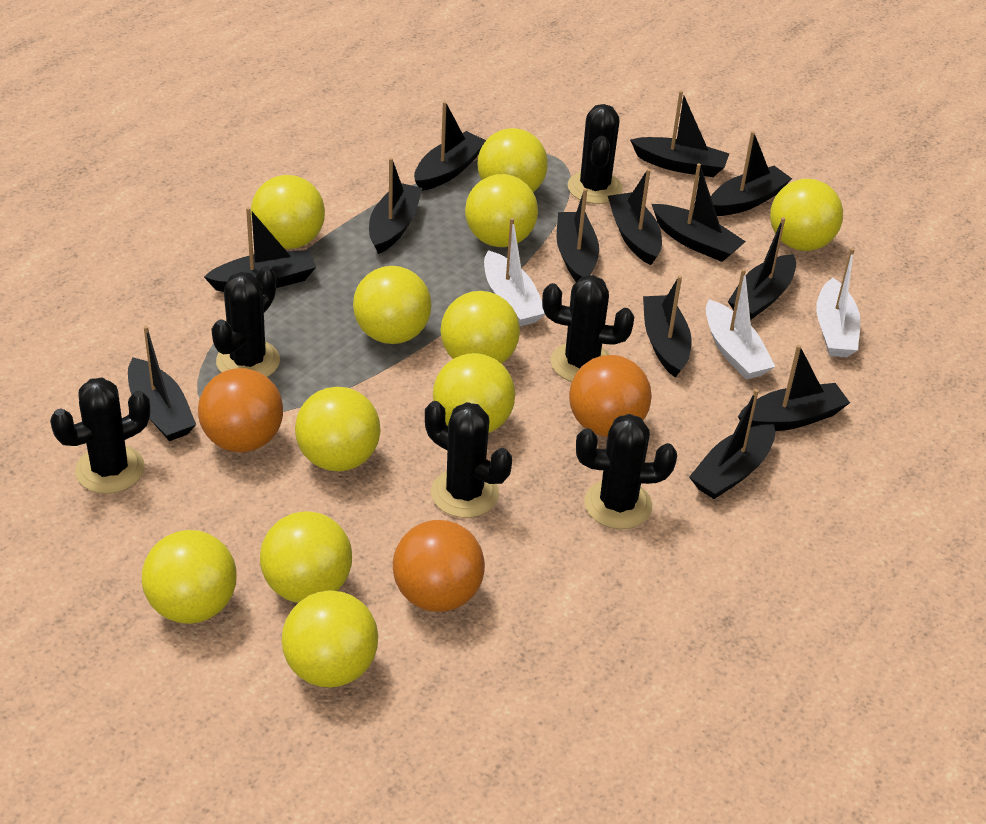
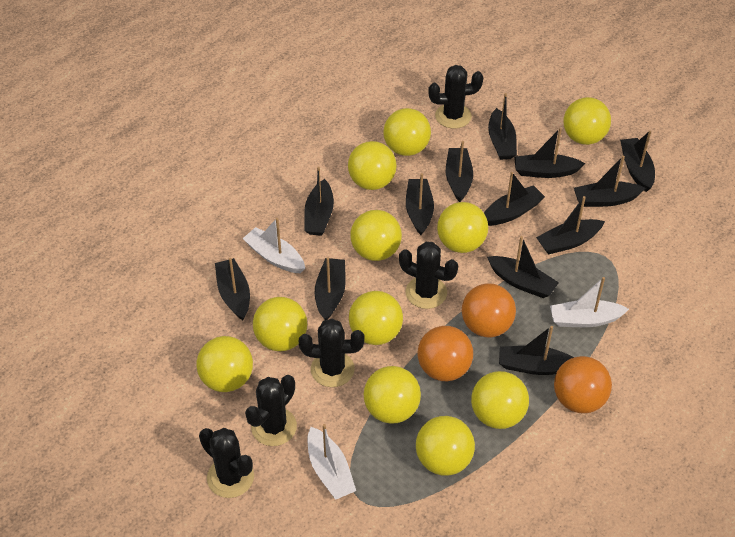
black cactus: 6 -> 5

